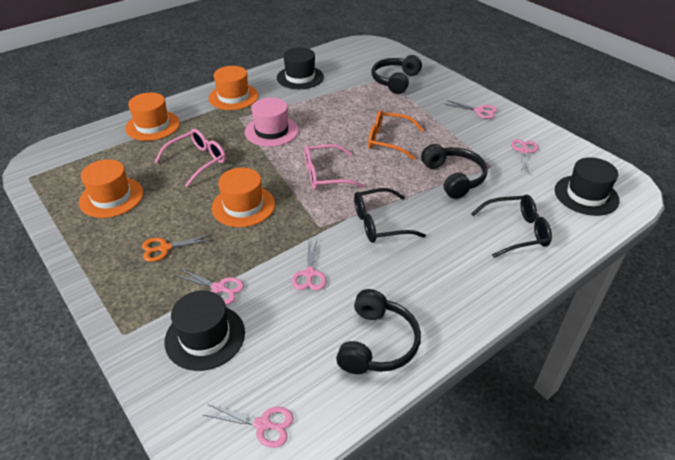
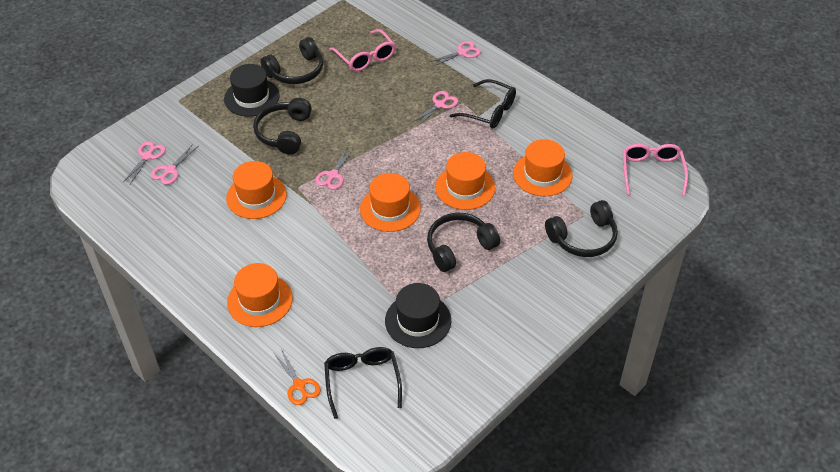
black hat: 3 -> 2
black headphones: 3 -> 4
orange glasses: 1 -> 0
orange hat: 4 -> 5
pink hat: 1 -> 0

